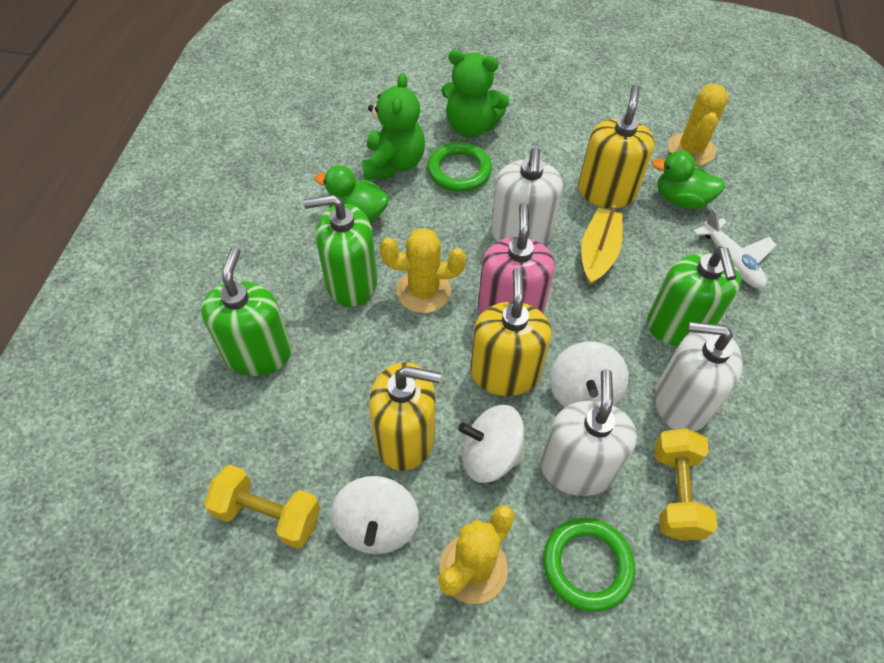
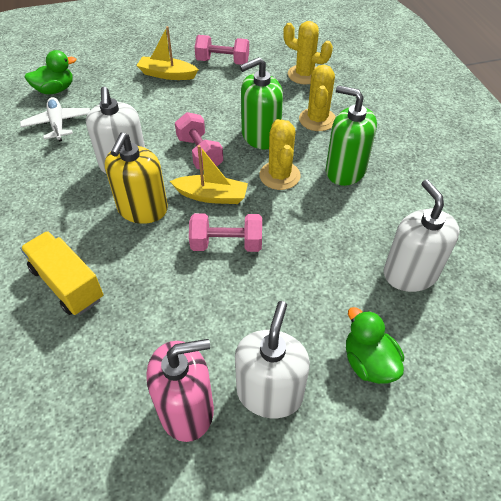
green ring: 2 -> 0
green soap dispenser: 3 -> 2
green teddy bear: 2 -> 0
pink dumbbell: 0 -> 3
white spinning top: 3 -> 0
yellow boat: 1 -> 2
yellow dumbbell: 2 -> 0
yellow soap dispenser: 3 -> 1
yellow truck: 0 -> 1

